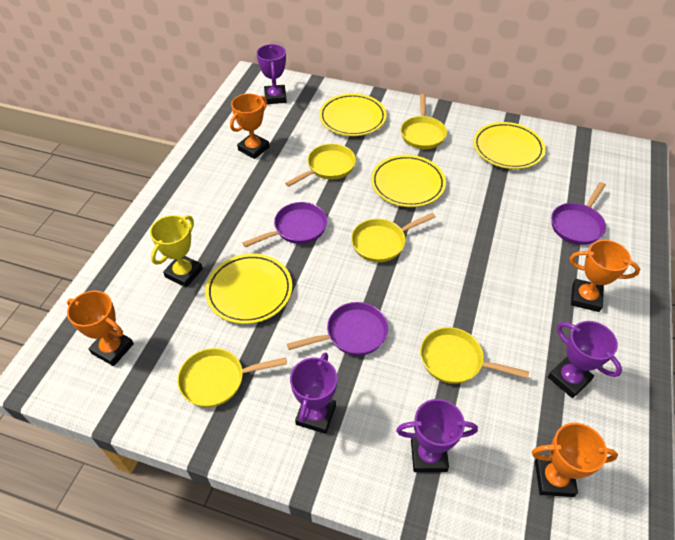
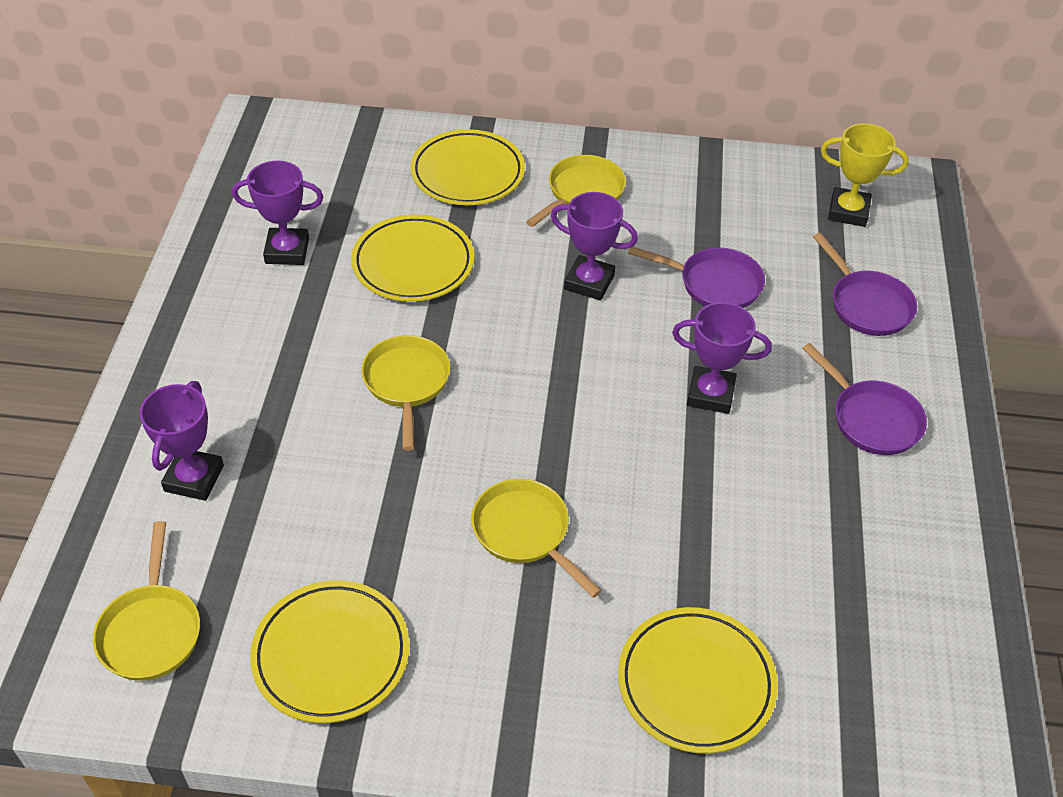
orange trophy: 4 -> 0
yellow pan: 5 -> 4

